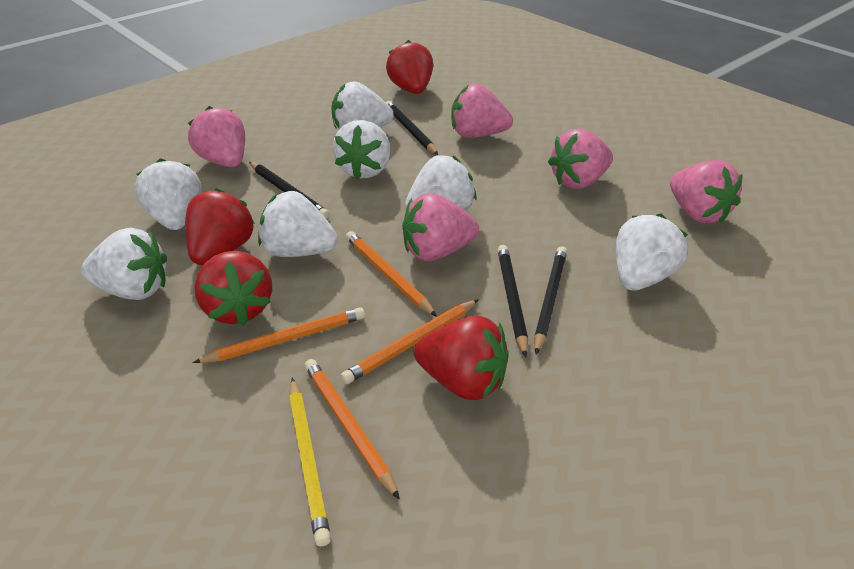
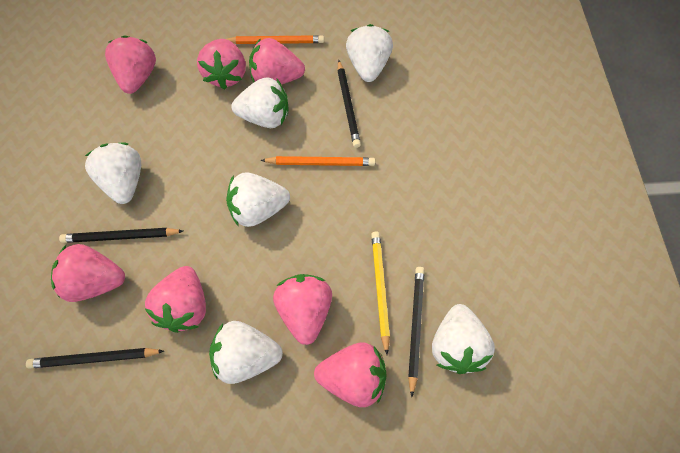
orange pencil: 4 -> 2
pink strawberry: 5 -> 7
red strawberry: 4 -> 0
white strawberry: 7 -> 6

